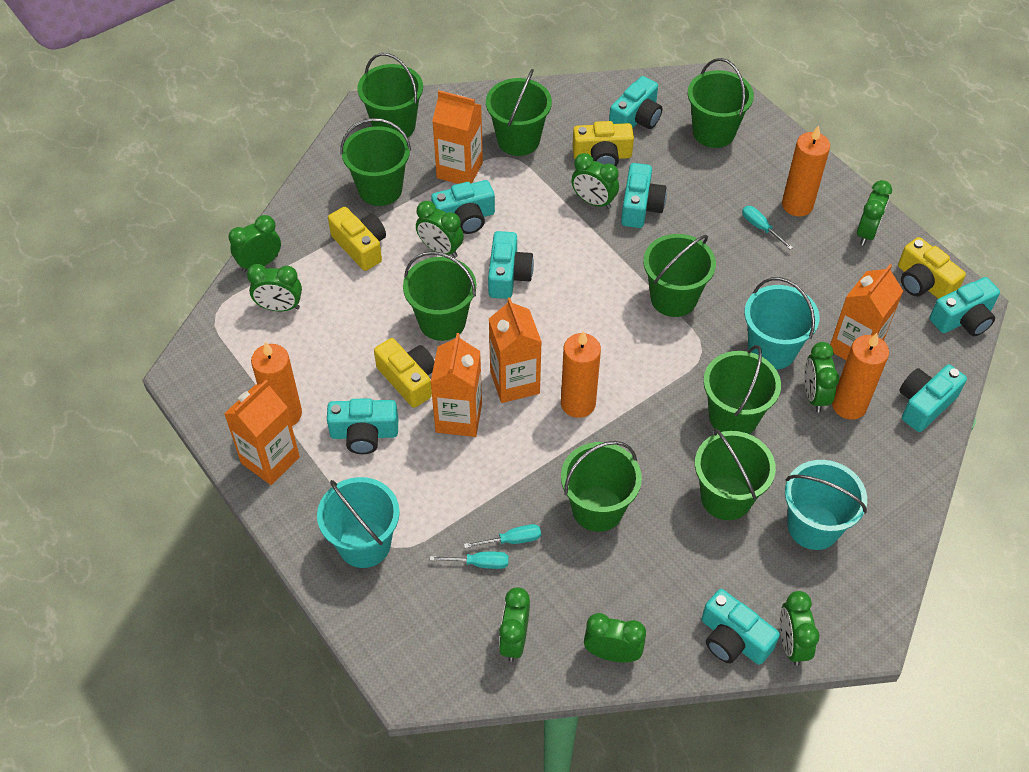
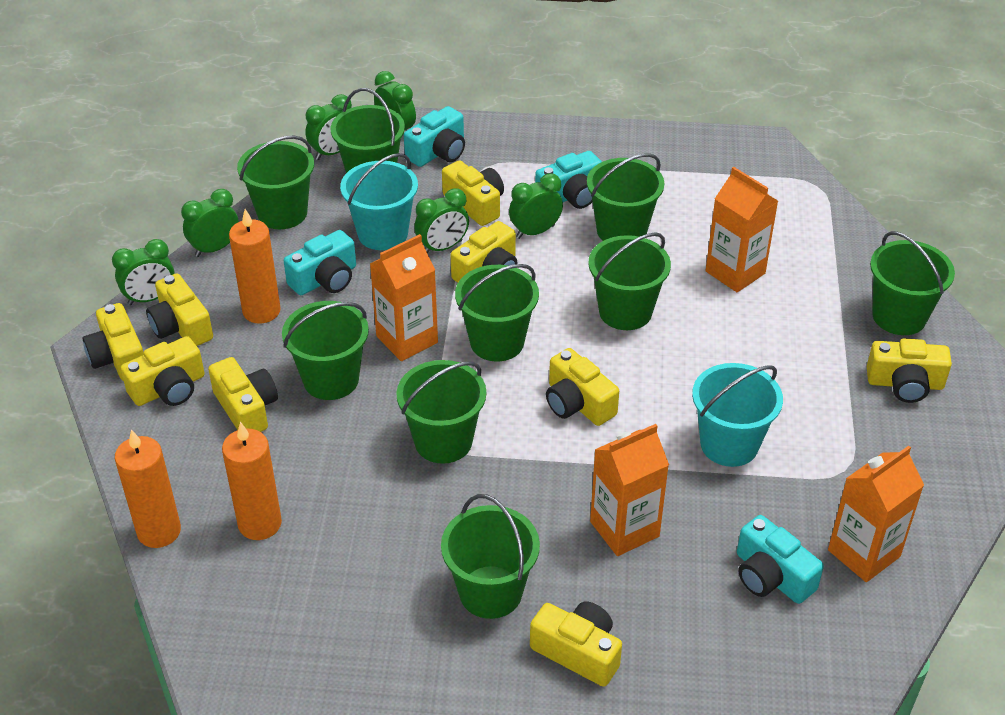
green clock: 9 -> 6
orange candle: 4 -> 3
orange carton: 5 -> 4
turquoise bucket: 3 -> 2
turquoise camera: 8 -> 4
turquoise screwdriver: 3 -> 0
yellow camera: 4 -> 9

